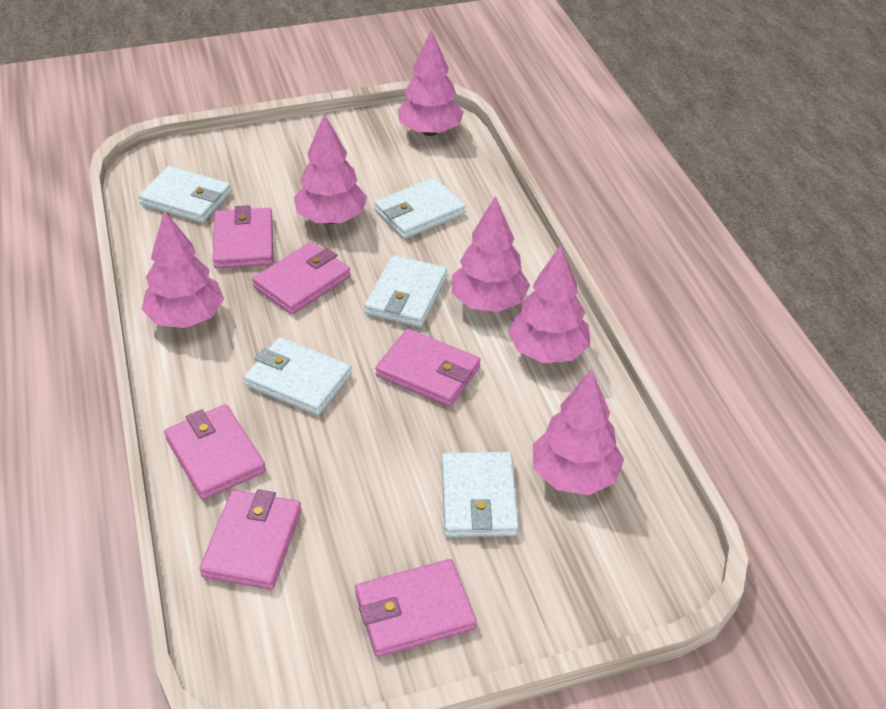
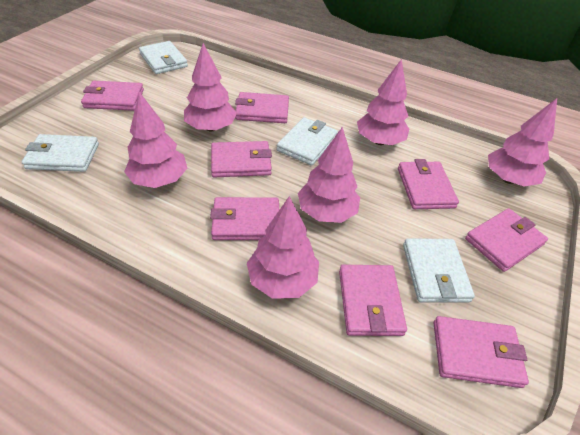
pink wallet: 6 -> 8
white wallet: 5 -> 4

